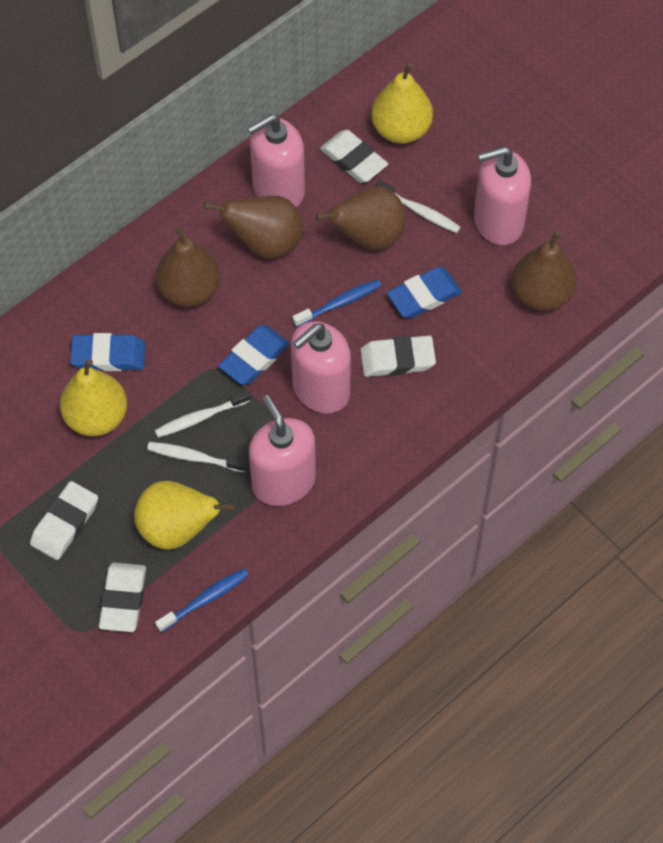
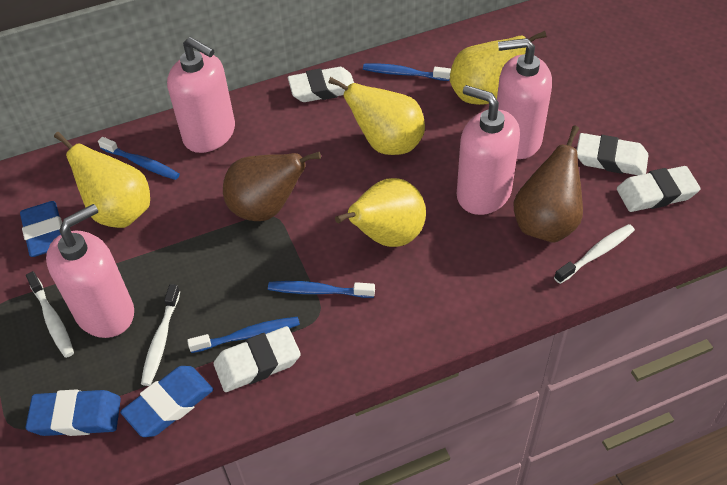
blue toothbrush: 2 -> 4
brown pear: 4 -> 2
yellow pear: 3 -> 4

